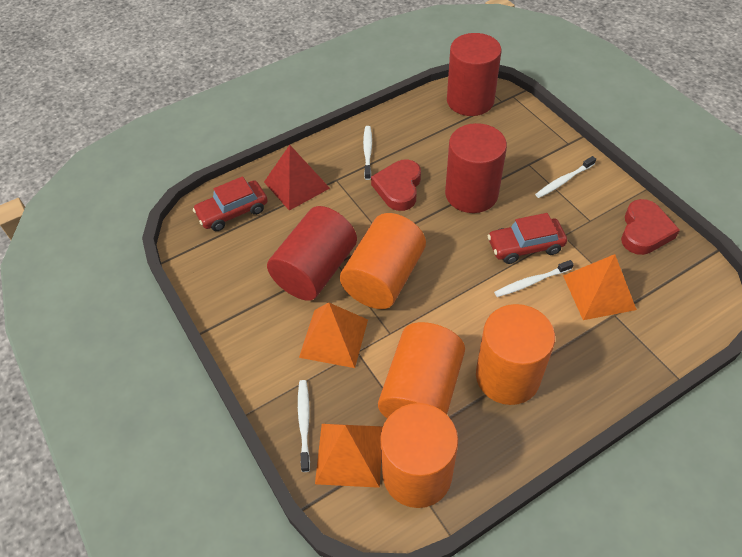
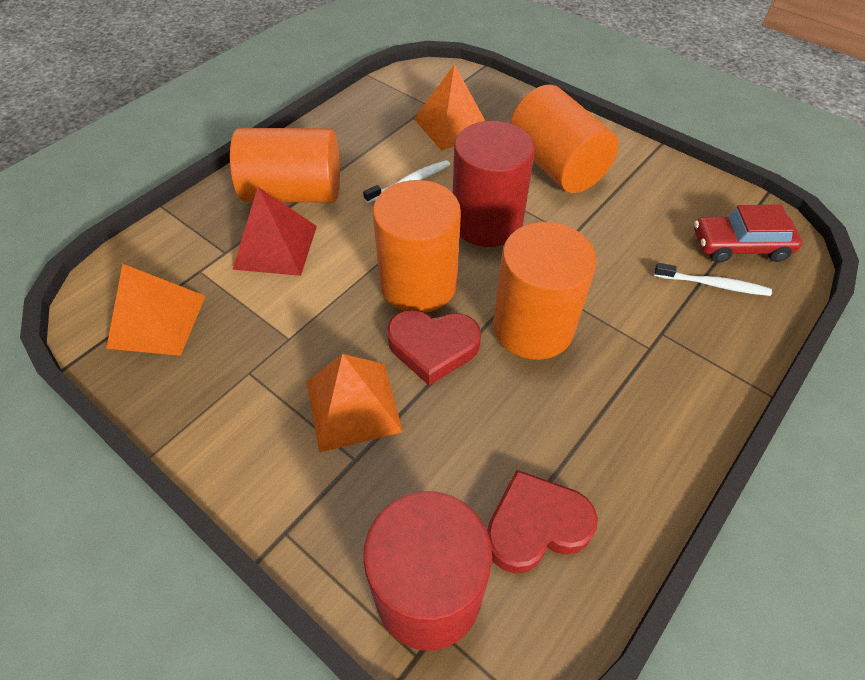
red car: 2 -> 1
red cylinder: 3 -> 2
white toothbrush: 4 -> 2

